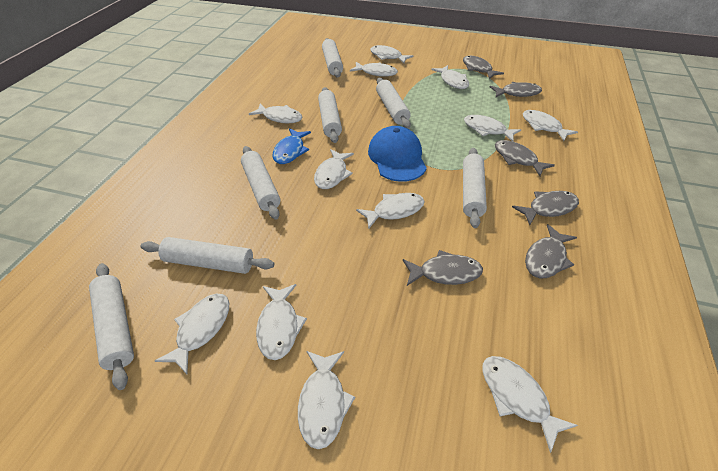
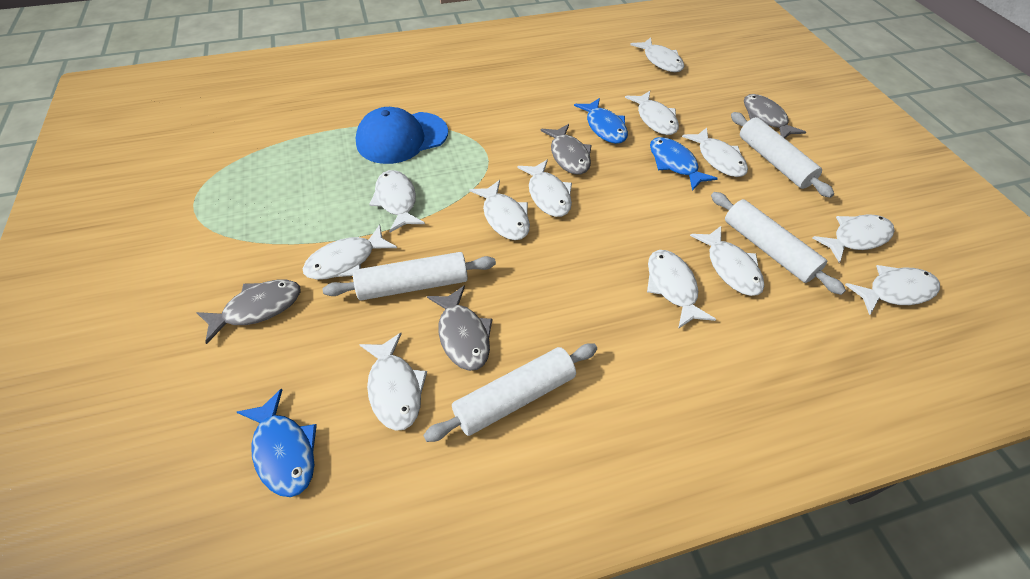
blue fish: 1 -> 3
grey fish: 6 -> 4
white rolling pin: 7 -> 4

